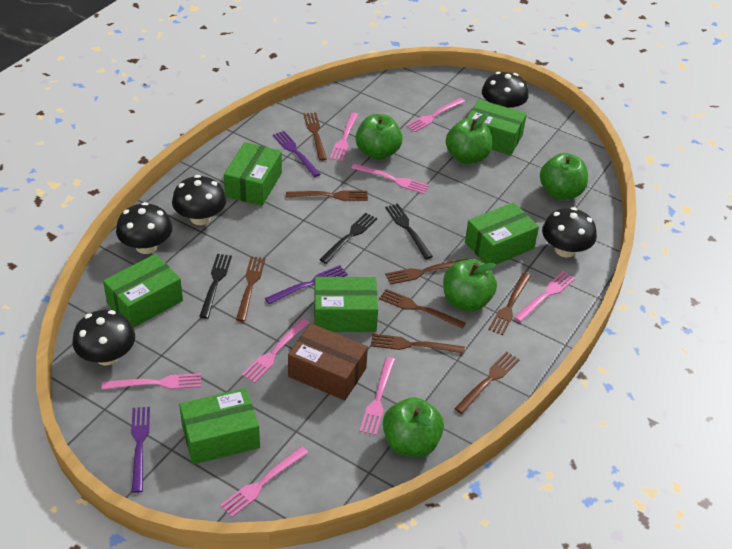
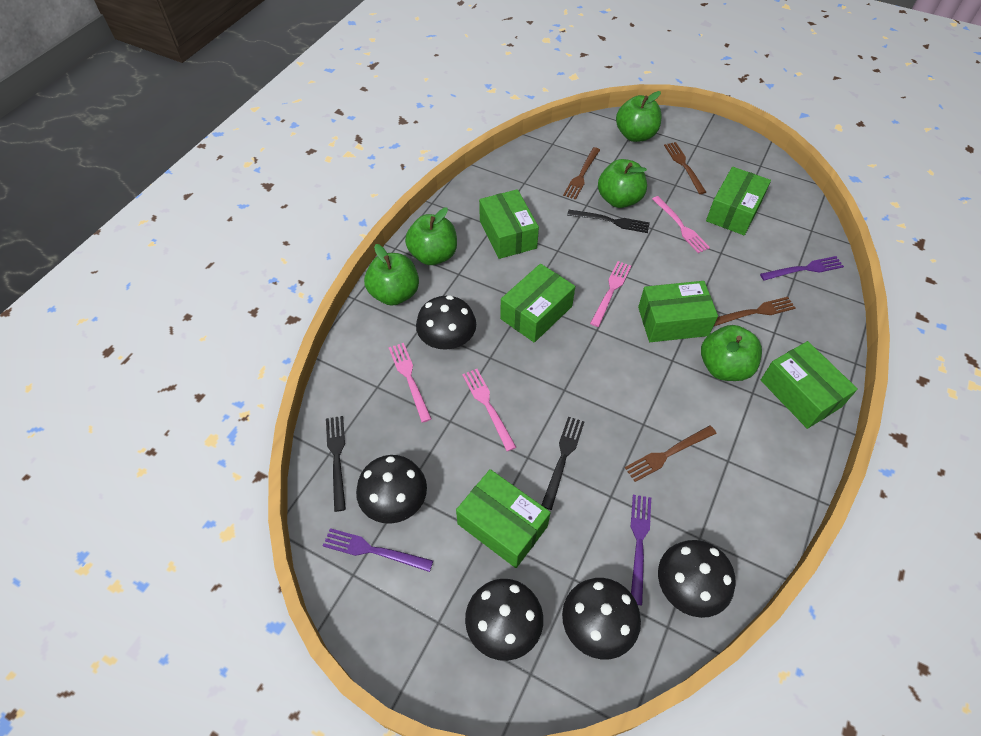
brown box: 1 -> 0
brown fork: 8 -> 4
pink fork: 8 -> 4

